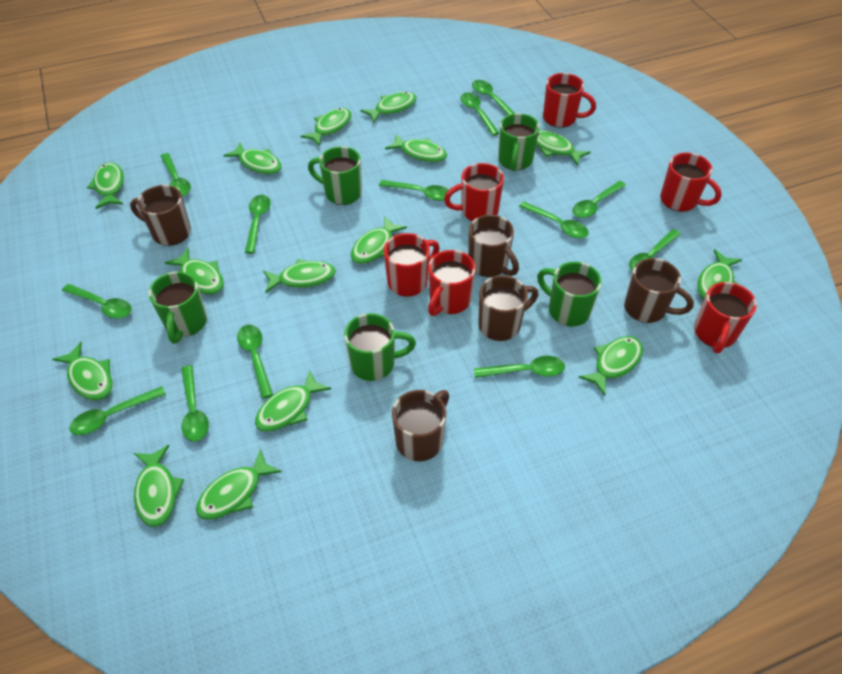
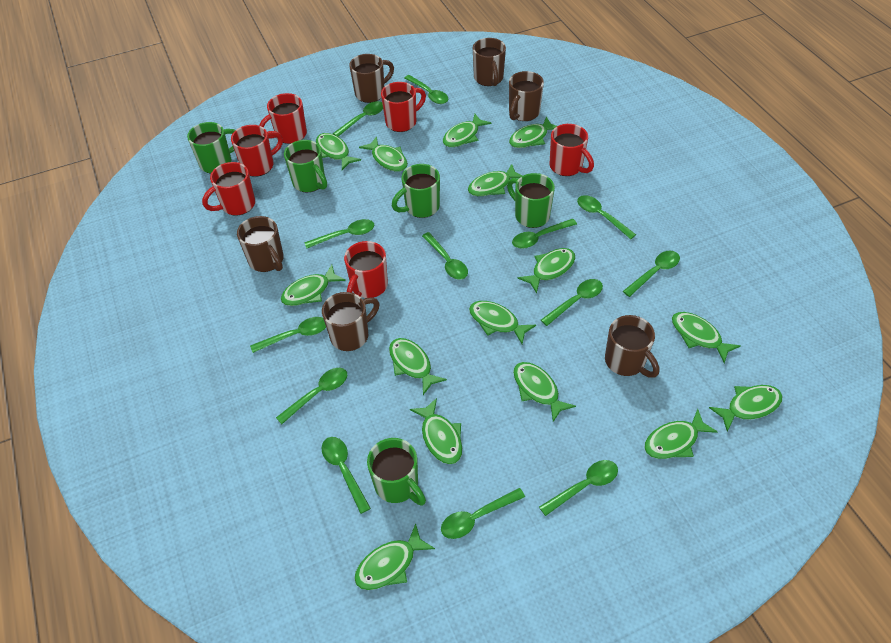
brown mug: 5 -> 6

